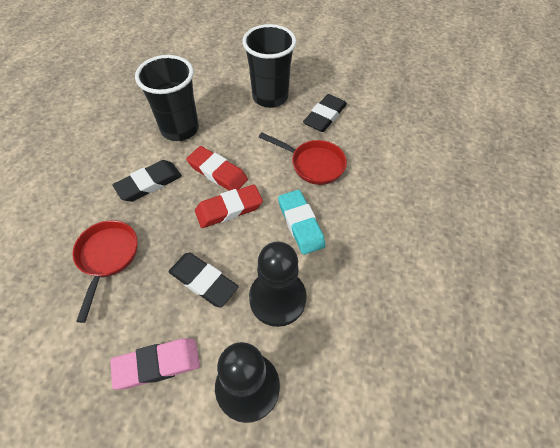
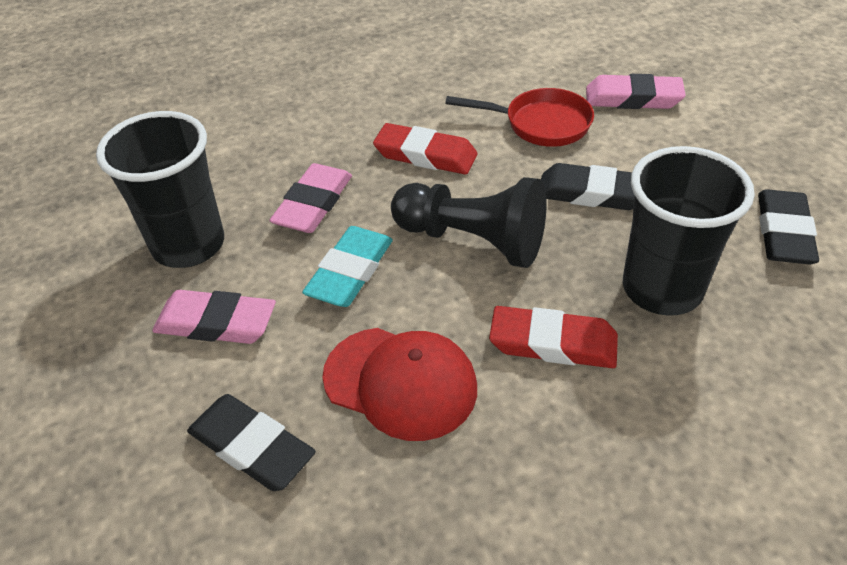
black pawn: 2 -> 1
pink eraser: 1 -> 3
red cap: 0 -> 1
red pan: 2 -> 1

